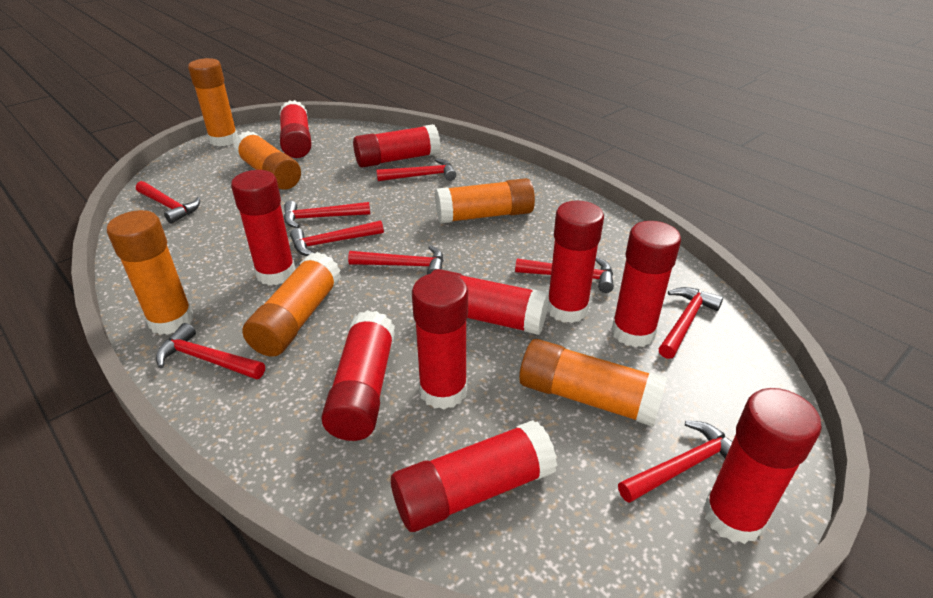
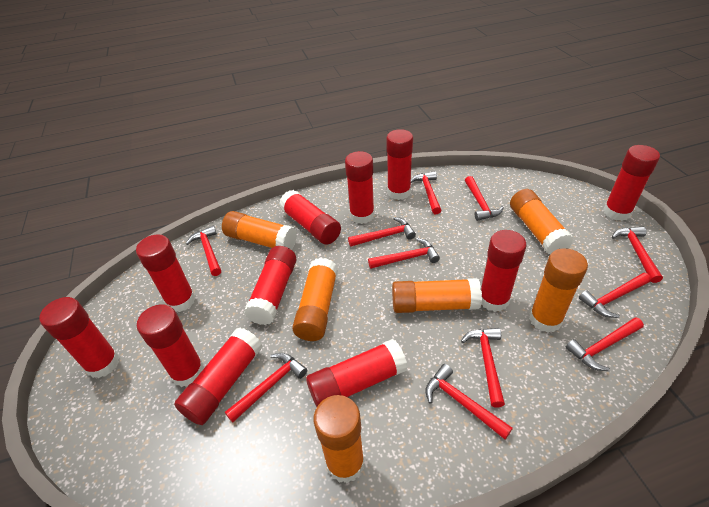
red glue stick: 10 -> 11
red hammer: 9 -> 11

